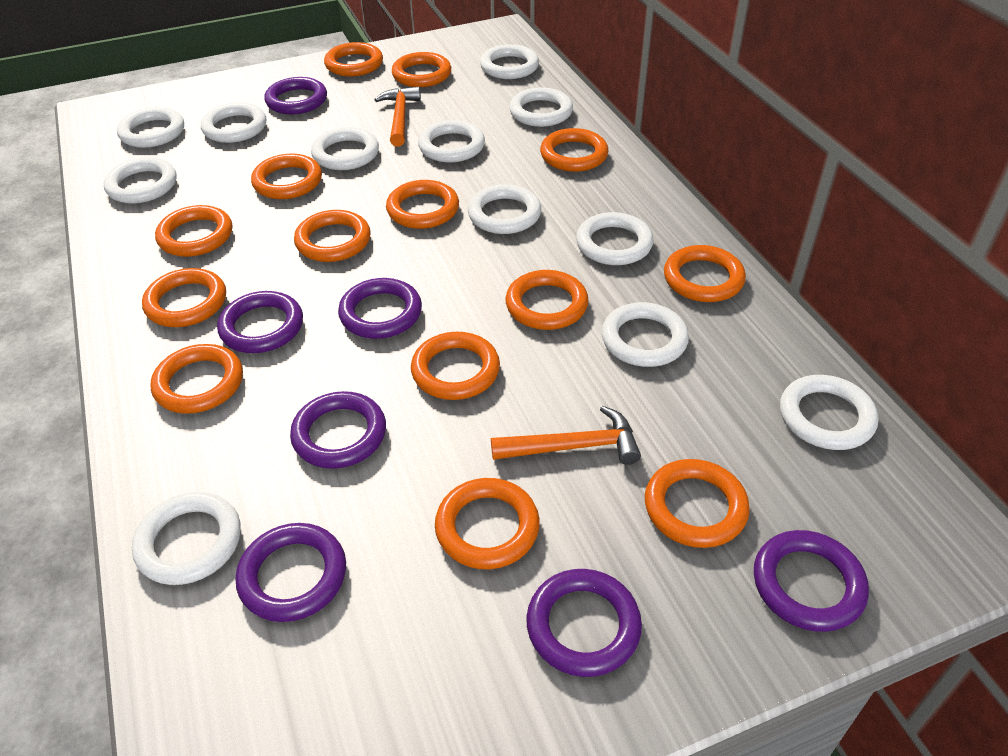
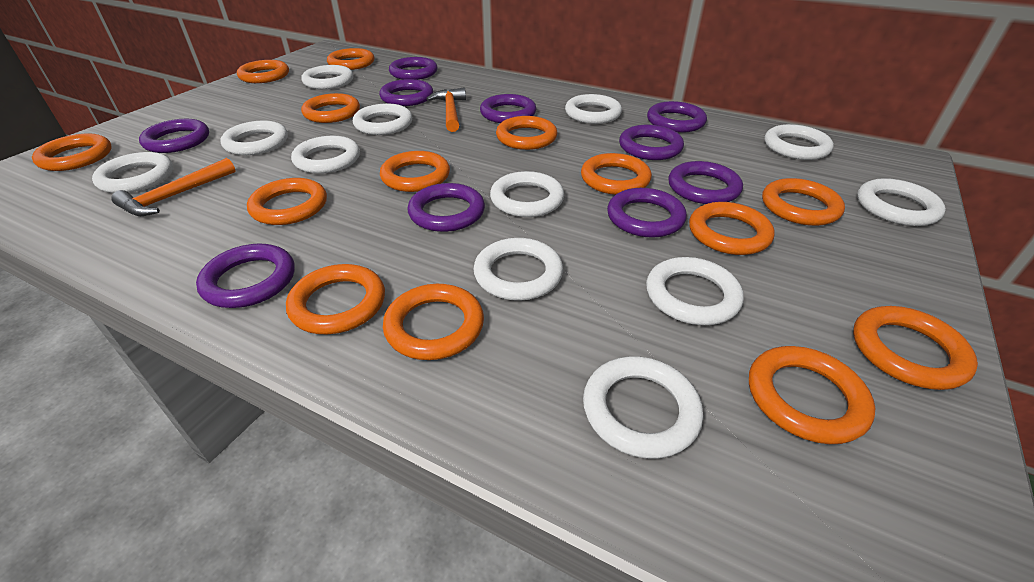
purple ring: 7 -> 10

